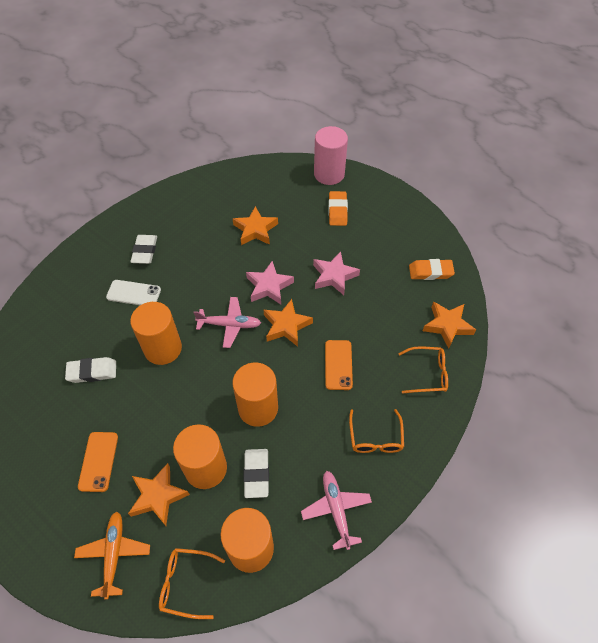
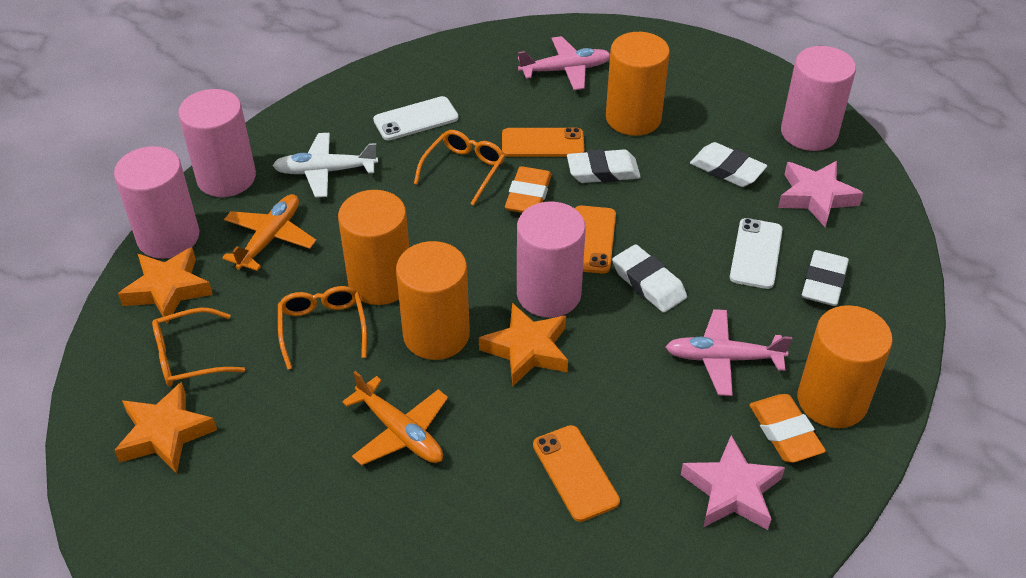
orange phone: 2 -> 3
orange plane: 1 -> 2
orange star: 4 -> 3
pink cylinder: 1 -> 4
white eraser: 3 -> 4
white phone: 1 -> 2
white plane: 0 -> 1

